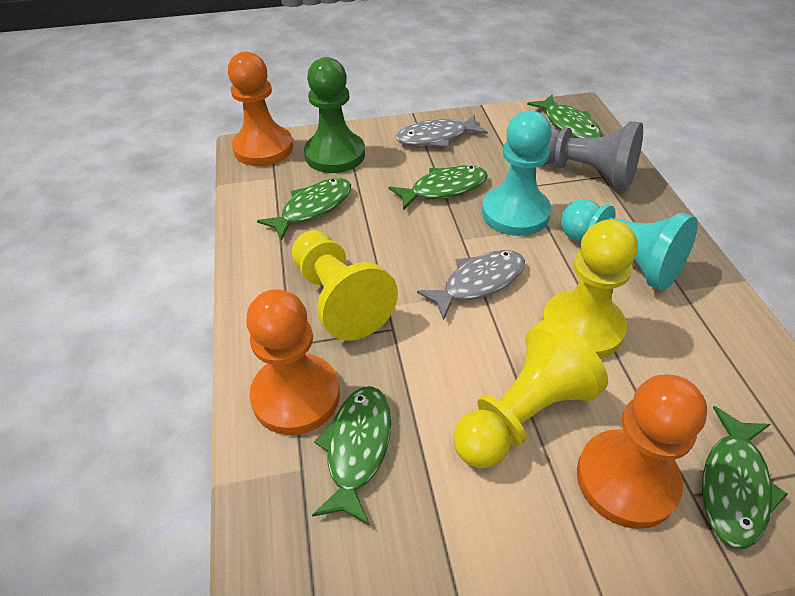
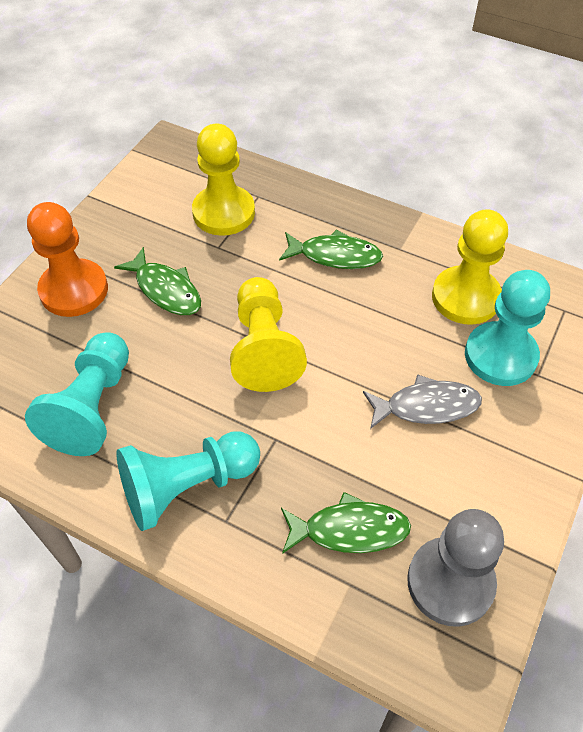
green fish: 5 -> 3
green pawn: 1 -> 0
grey fish: 2 -> 1
orange pawn: 3 -> 1
turquoise pawn: 2 -> 3

